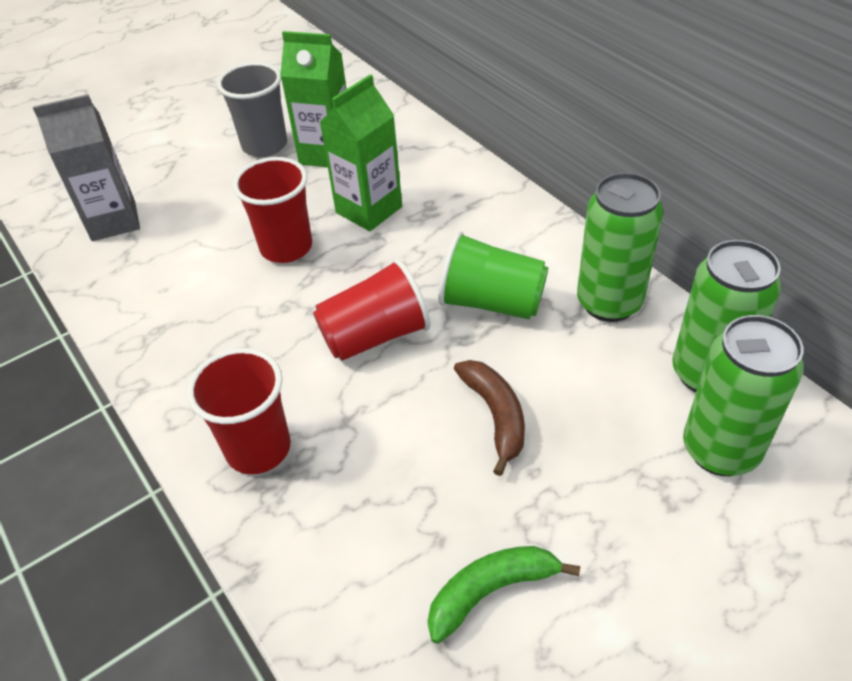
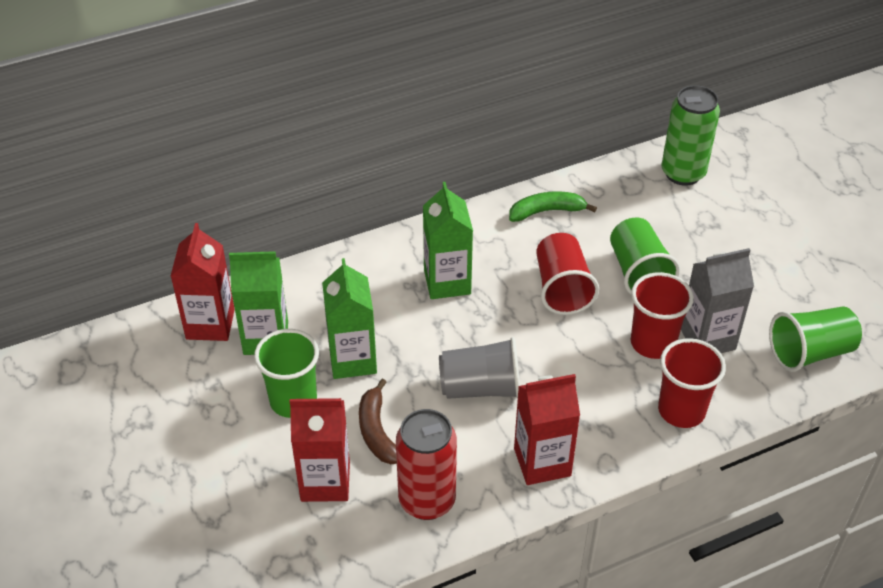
green can: 3 -> 1
green carton: 2 -> 3
green cup: 1 -> 3
red can: 0 -> 1
red carton: 0 -> 3

